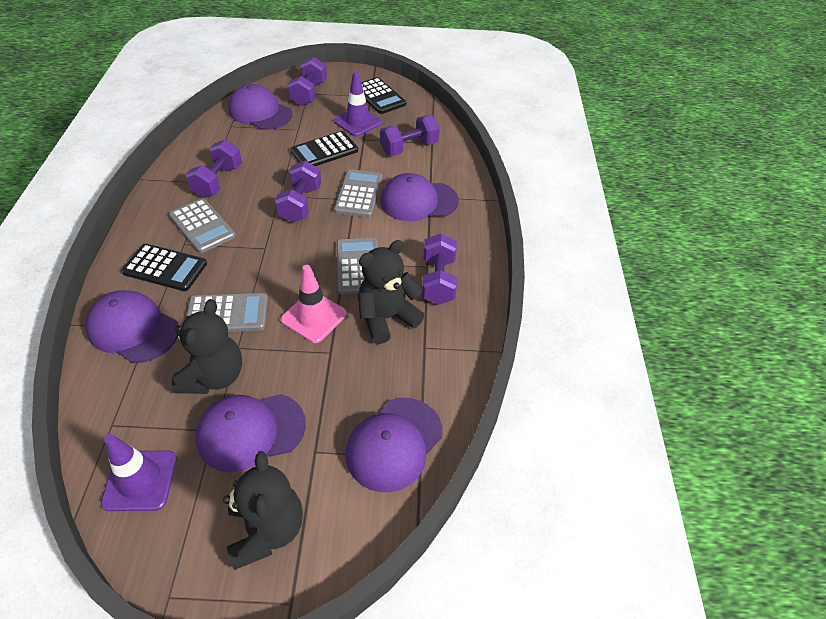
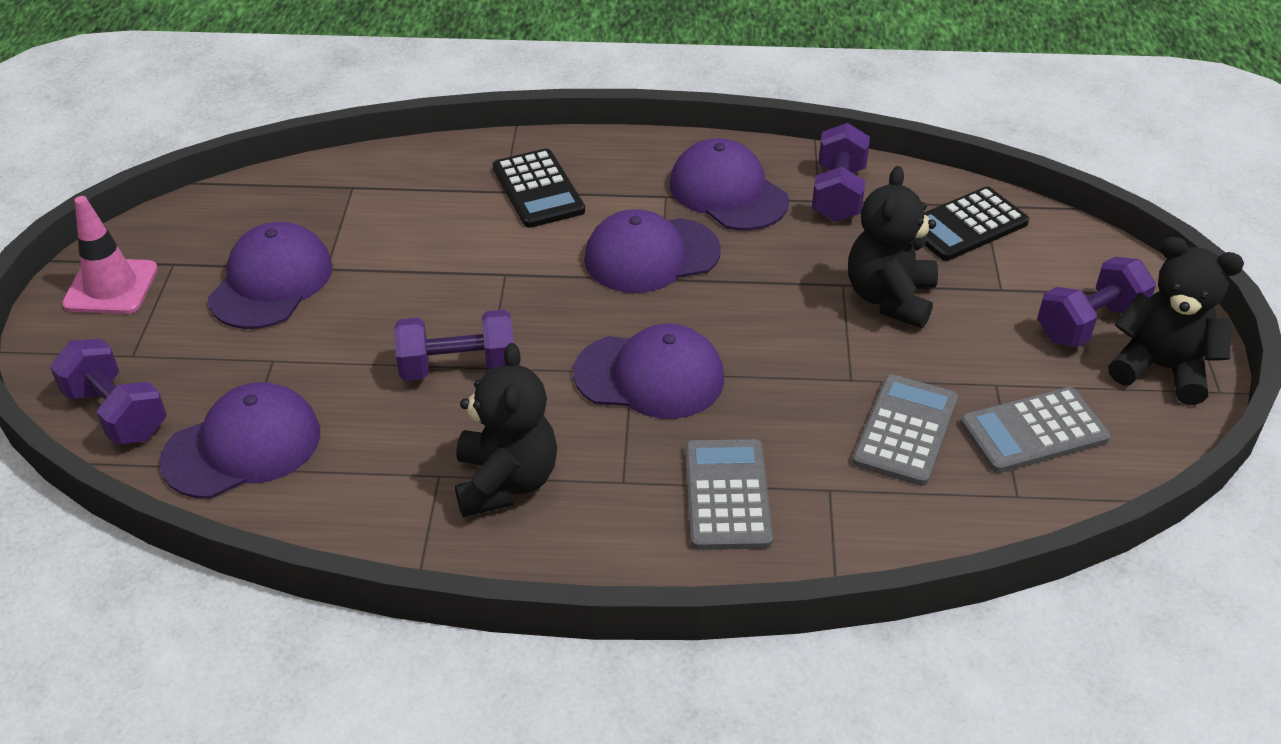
black calculator: 3 -> 2
grey calculator: 4 -> 3
purple dumbbell: 5 -> 4
purple traffic cone: 2 -> 0

